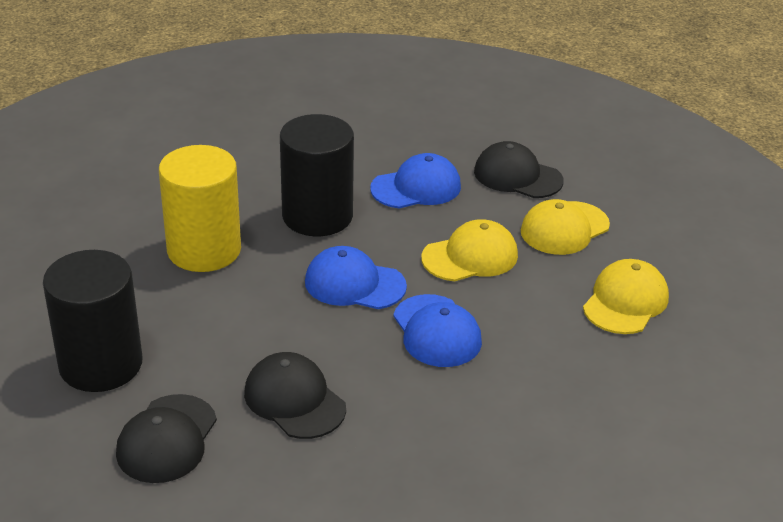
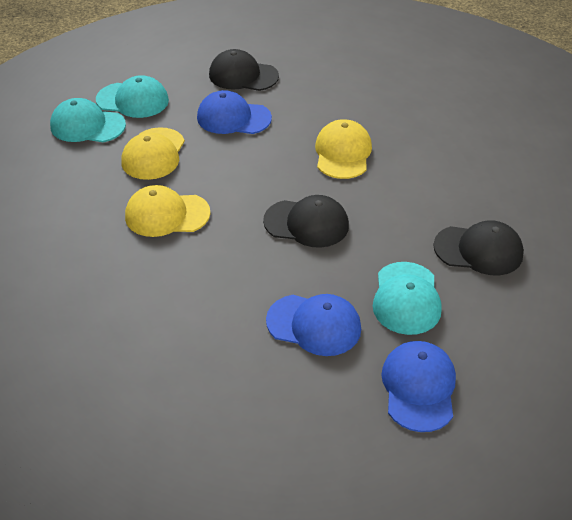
black cylinder: 2 -> 0
turquoise cap: 0 -> 3
yellow cylinder: 1 -> 0

